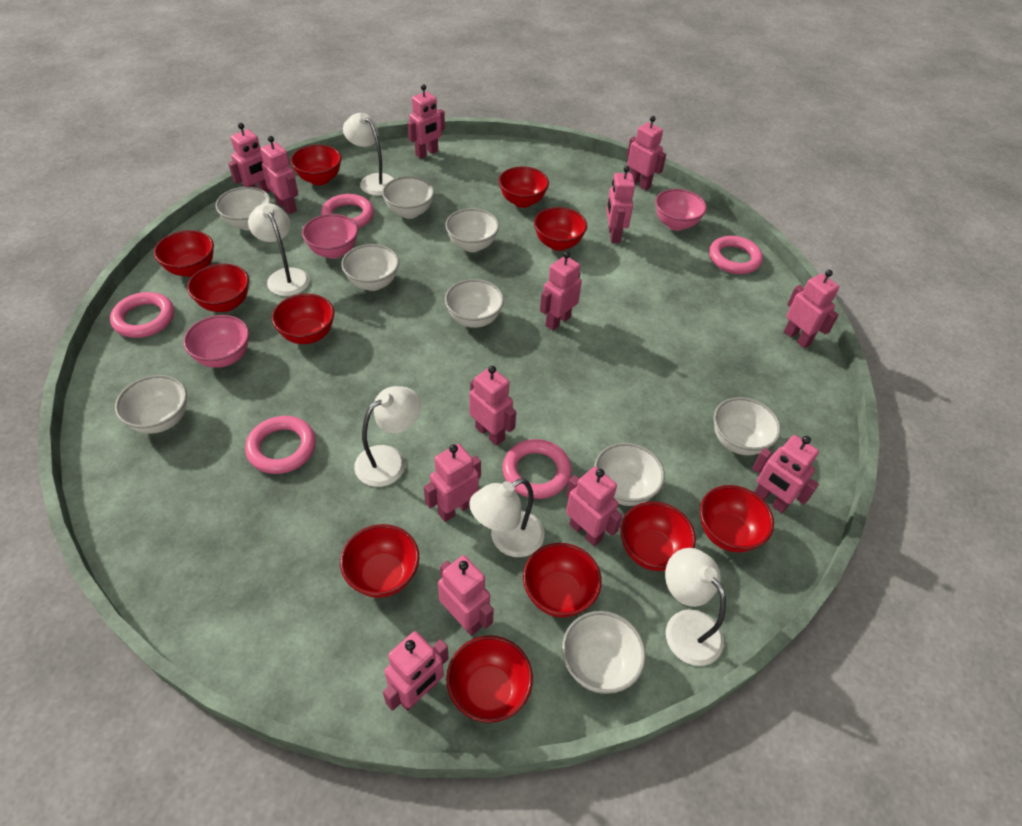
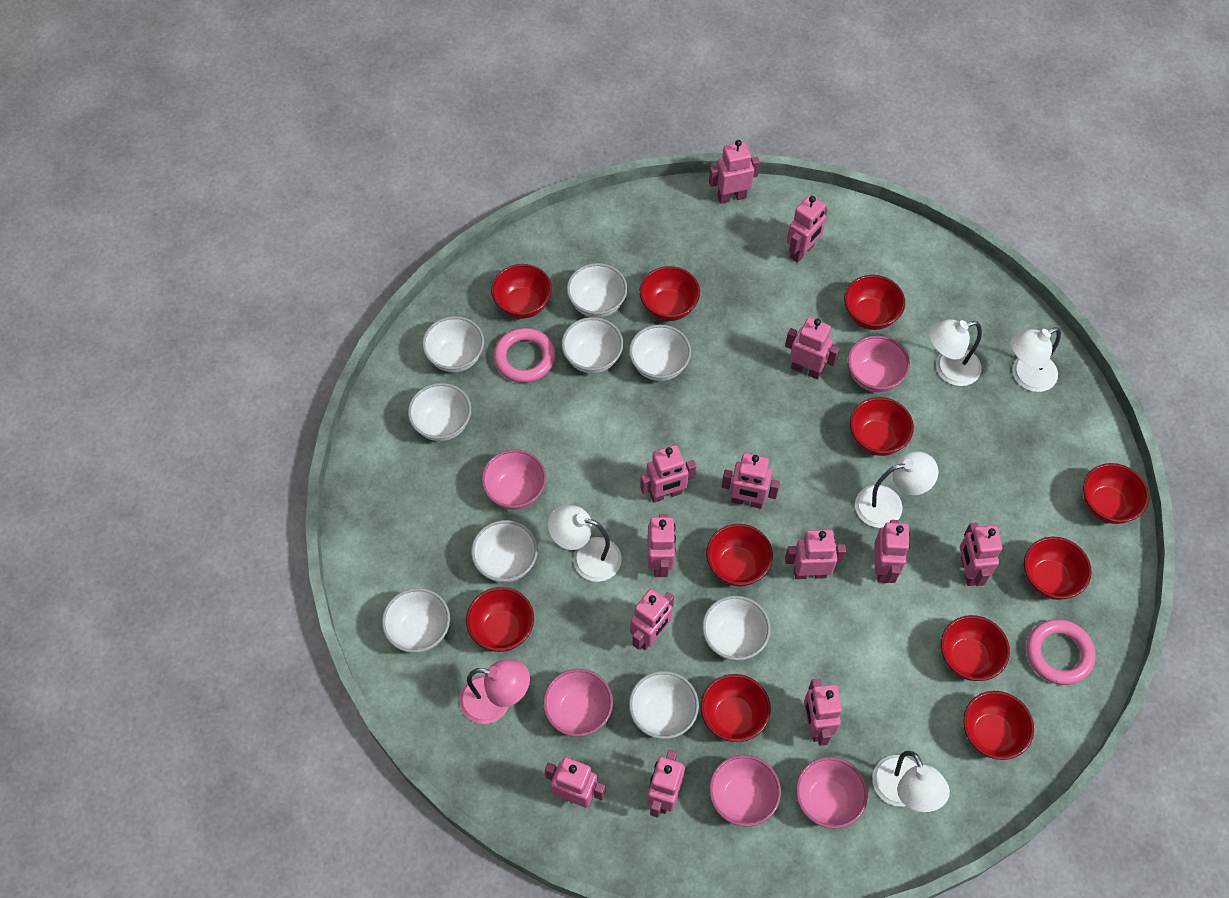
pink bowl: 3 -> 5
pink lamp: 0 -> 1
pink ring: 5 -> 2

